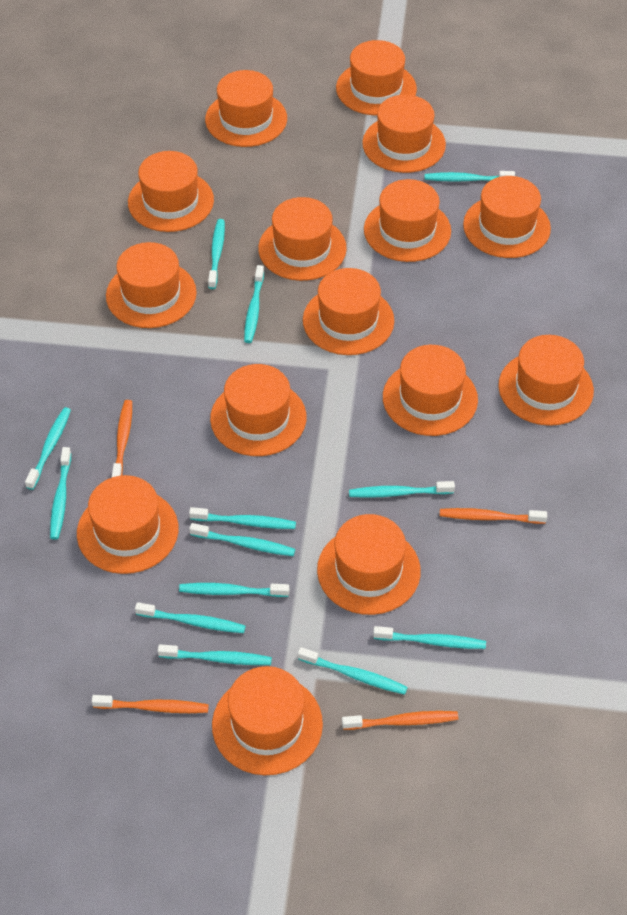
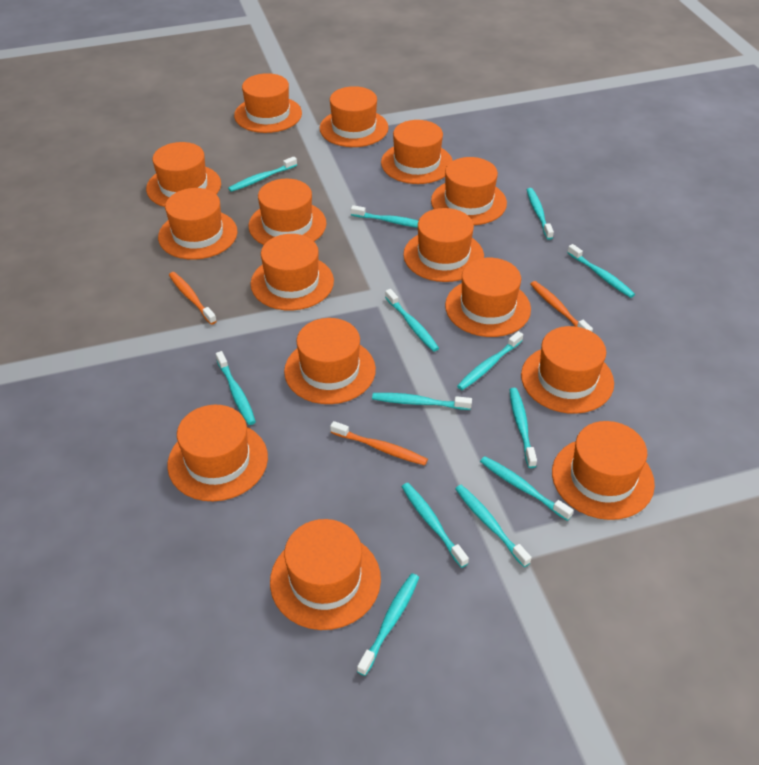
orange toothbrush: 4 -> 3

